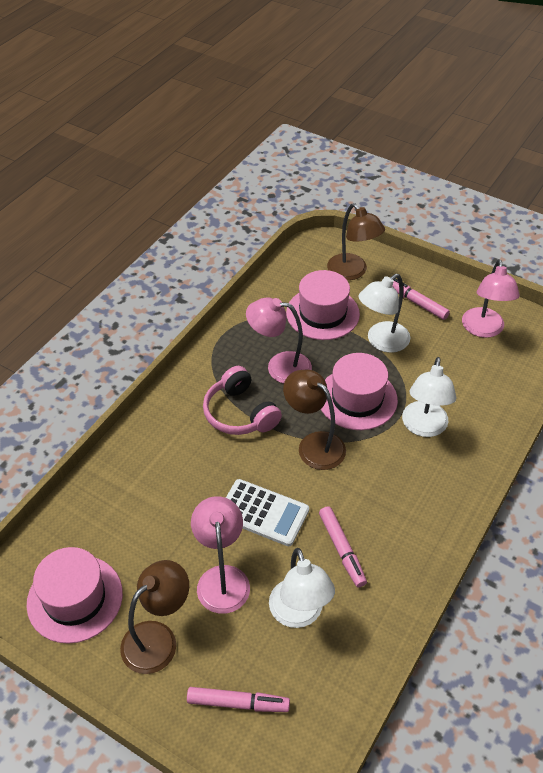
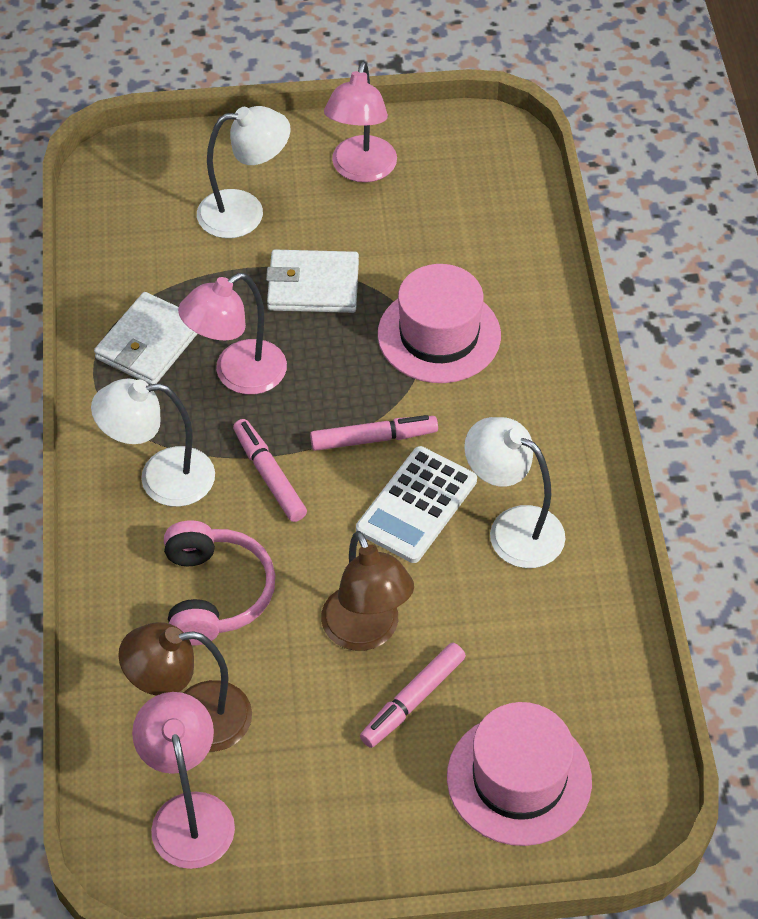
brown lamp: 3 -> 2
pink hat: 3 -> 2
white wallet: 0 -> 2

